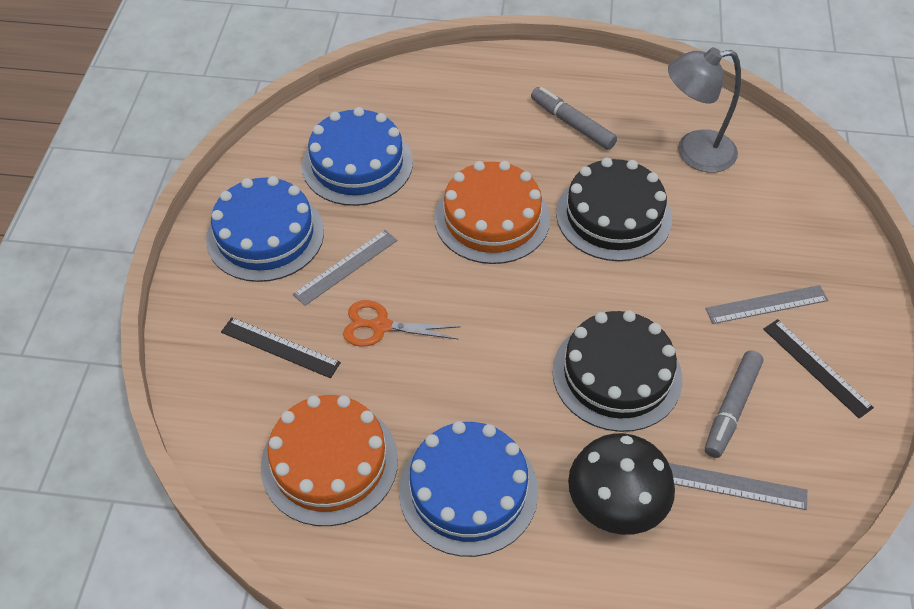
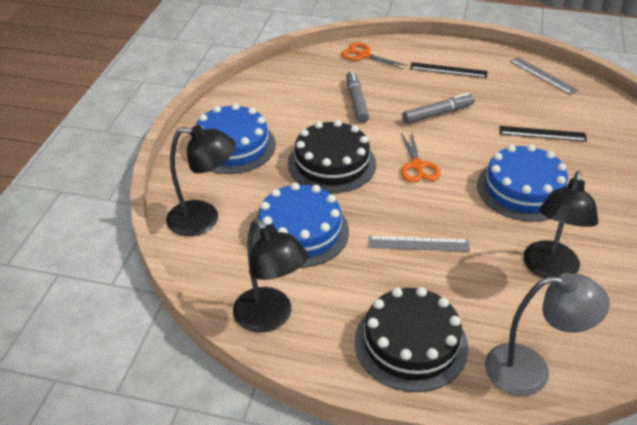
black lamp: 0 -> 3
black mushroom: 1 -> 0
grey ruler: 3 -> 2
orange cake: 2 -> 0
orange scissors: 1 -> 2

